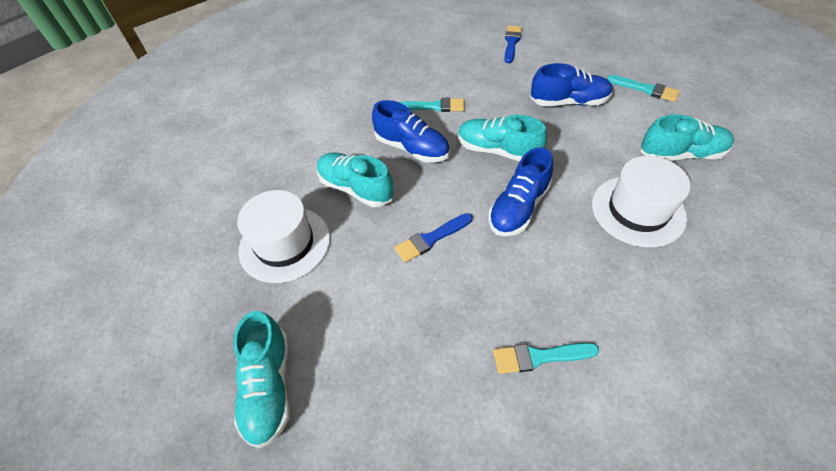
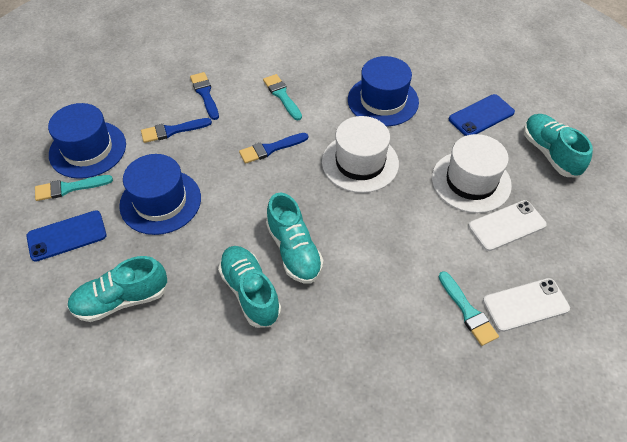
blue brush: 2 -> 3
blue hat: 0 -> 3
blue phone: 0 -> 2
blue shoe: 3 -> 0
white phone: 0 -> 2

